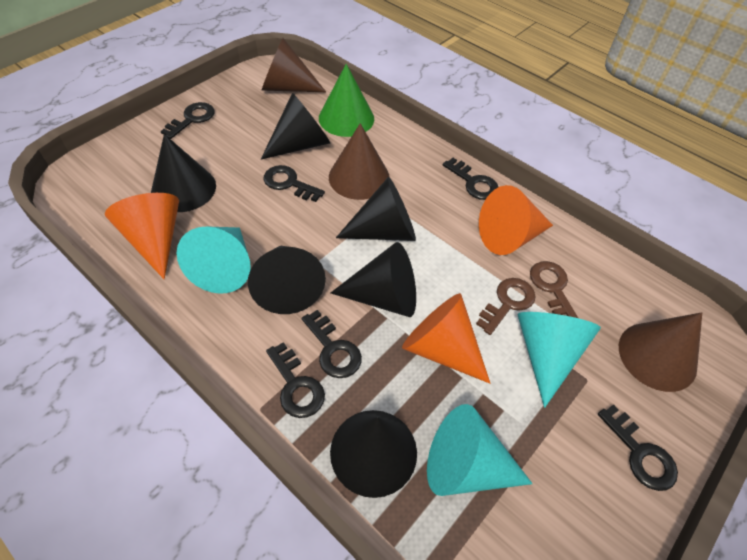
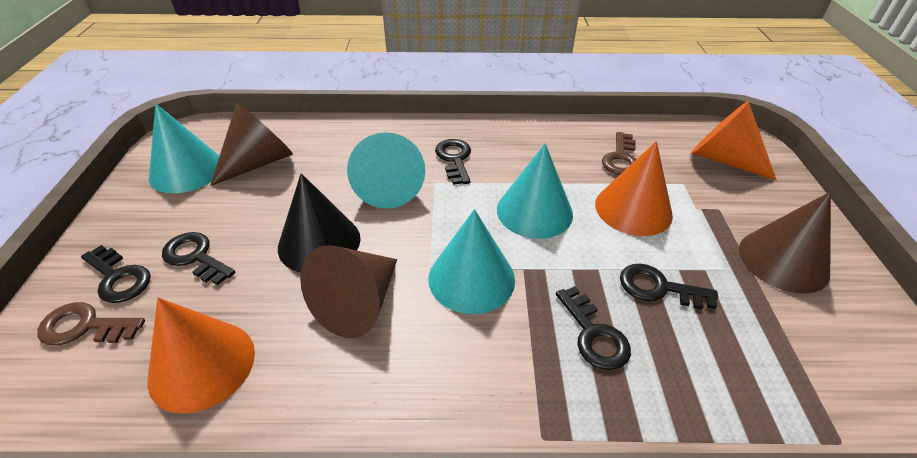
black cone: 6 -> 1
black key: 6 -> 5
green cone: 1 -> 0
turquoise cone: 3 -> 4

